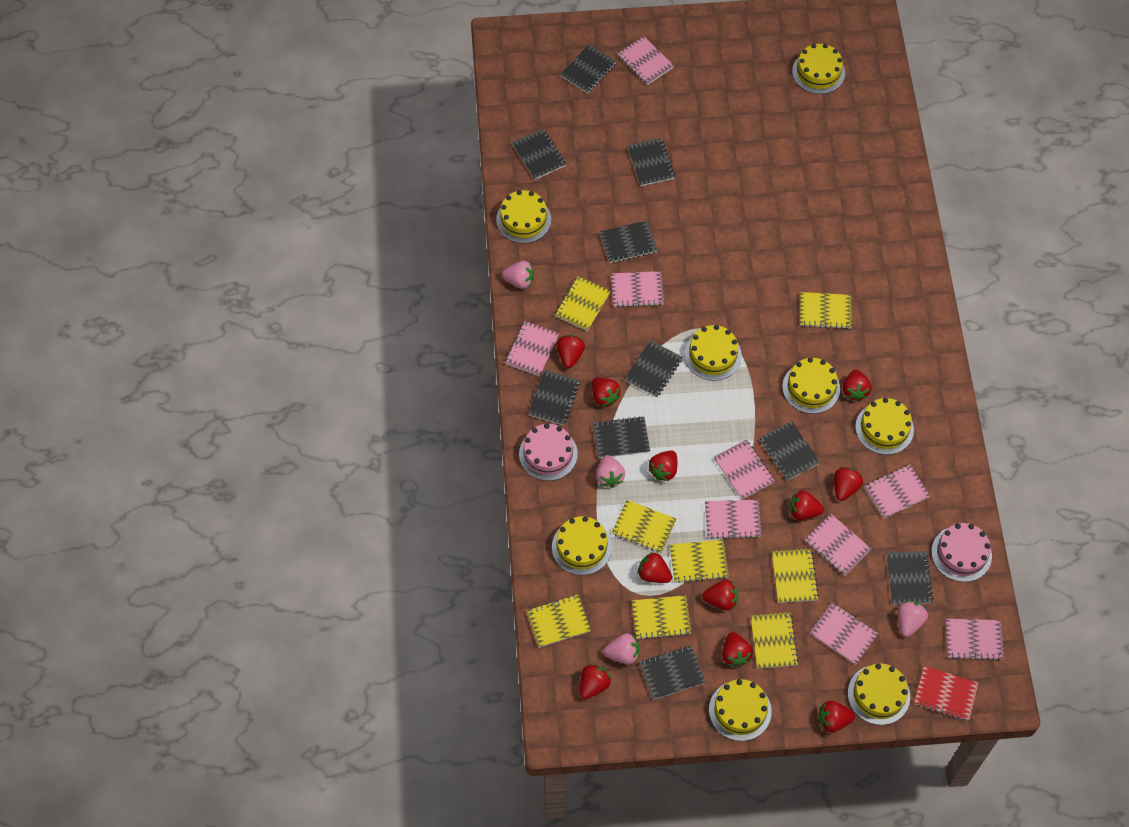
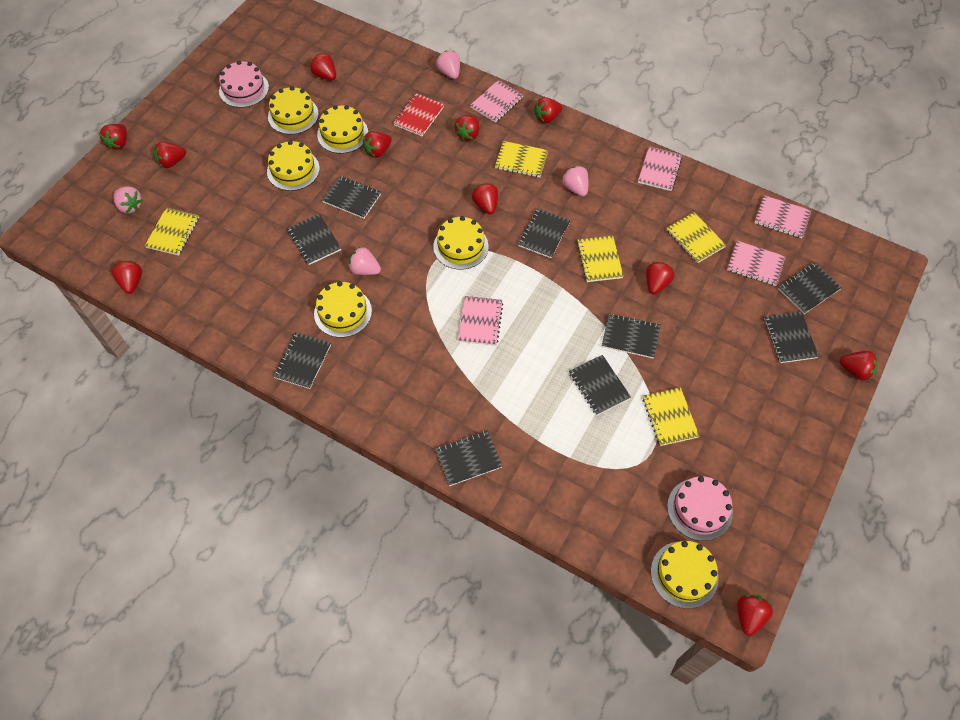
black notebook: 10 -> 9
pink notebook: 9 -> 5
yellow cake: 8 -> 6
yellow notebook: 8 -> 5

